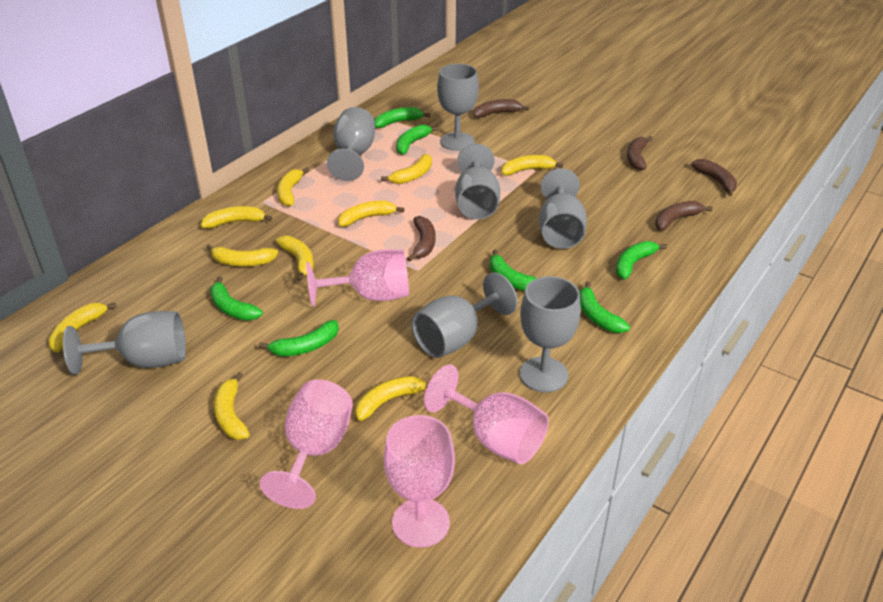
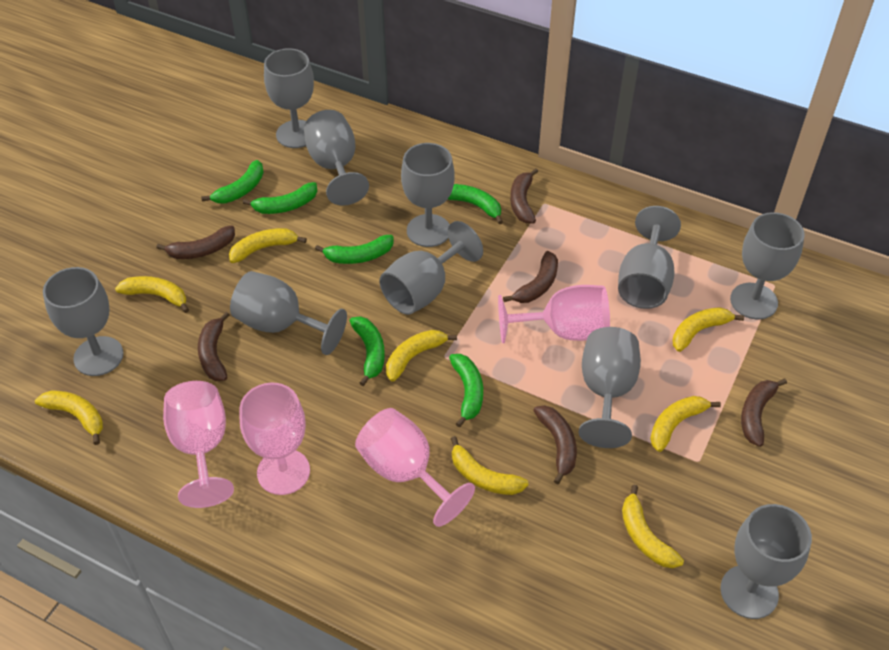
brown banana: 5 -> 6
green banana: 7 -> 6
grey goblet: 7 -> 10
yellow banana: 10 -> 8

